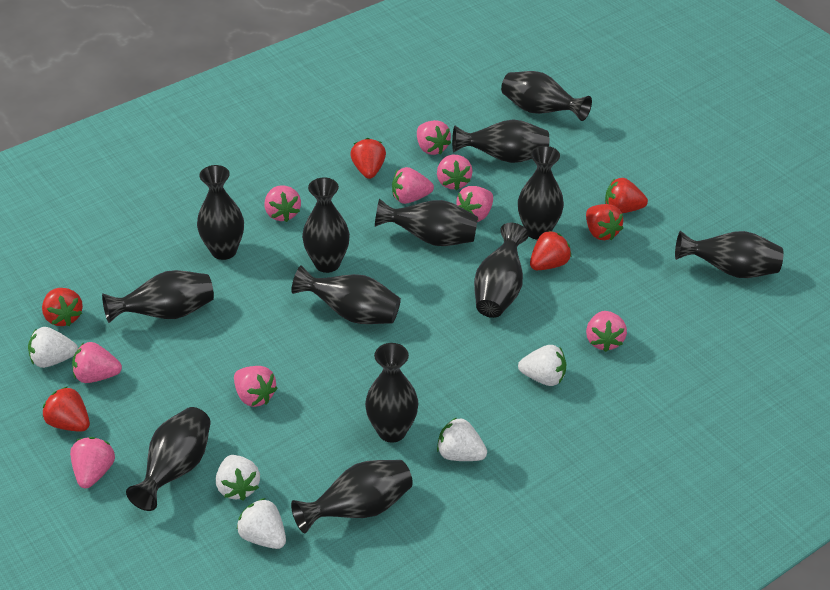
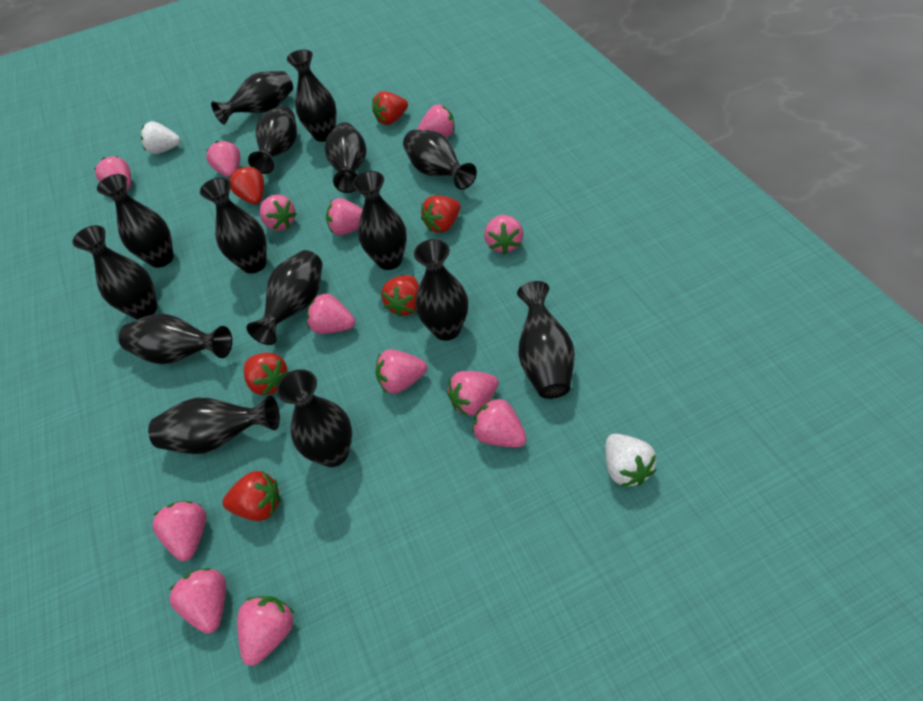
black vase: 13 -> 15
pink strawberry: 9 -> 13
white strawberry: 5 -> 2

